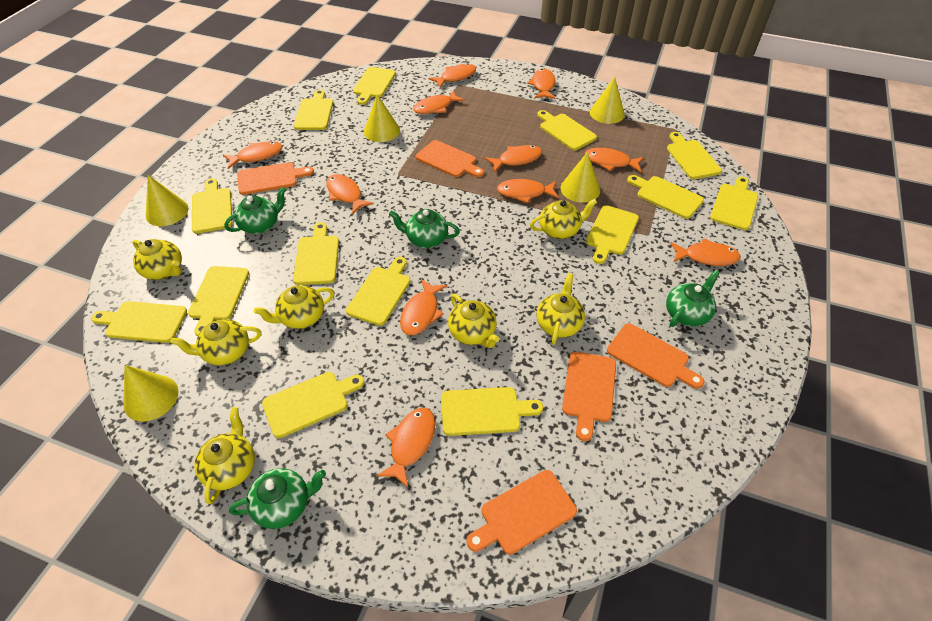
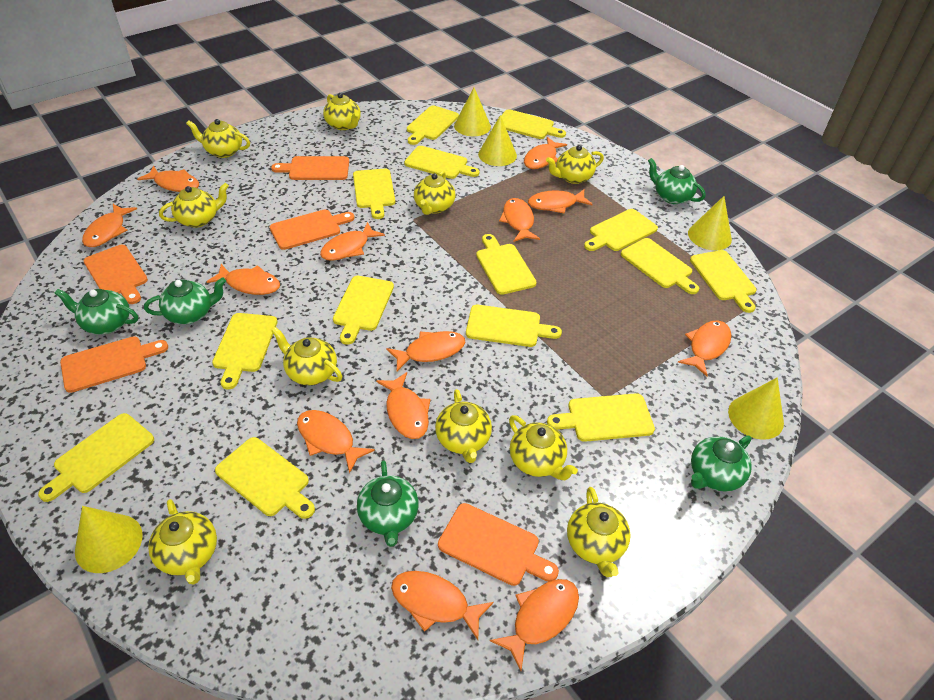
green teapot: 4 -> 5
orange fish: 11 -> 13
yellow teapot: 7 -> 10

